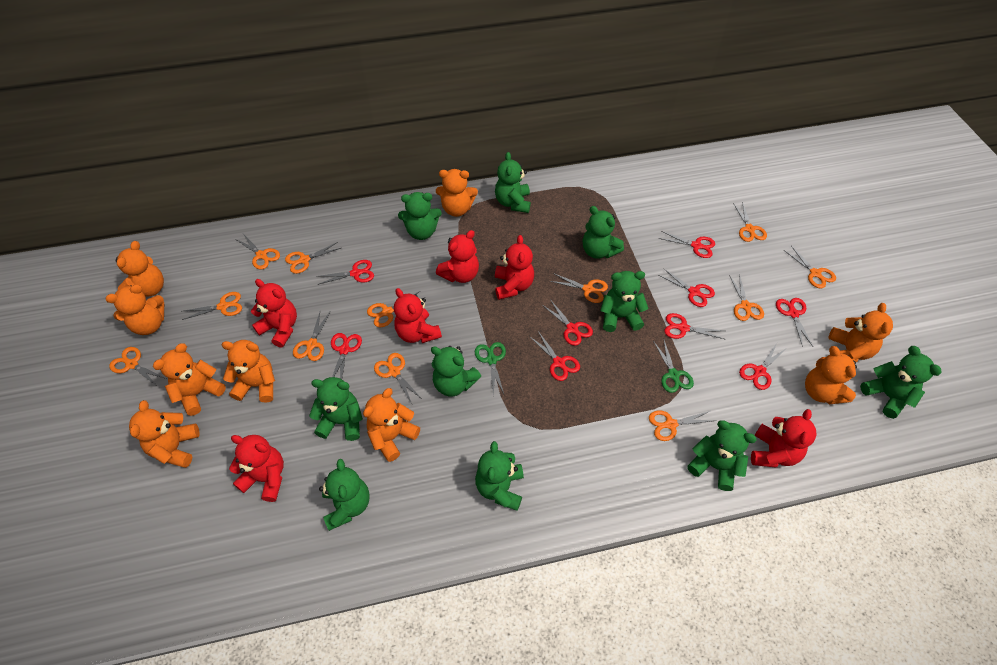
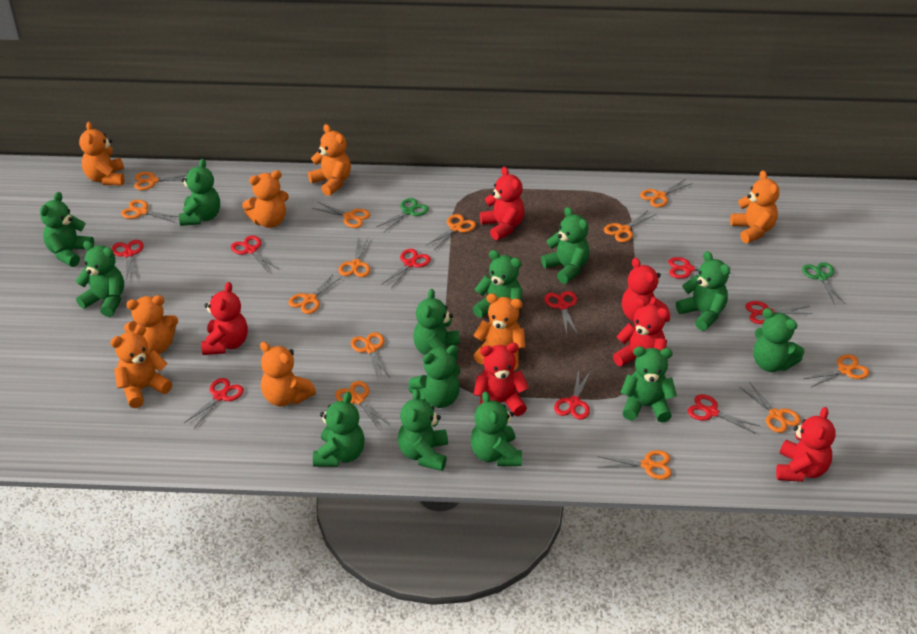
green teddy bear: 10 -> 13
orange scissors: 12 -> 13
orange teddy bear: 9 -> 8

